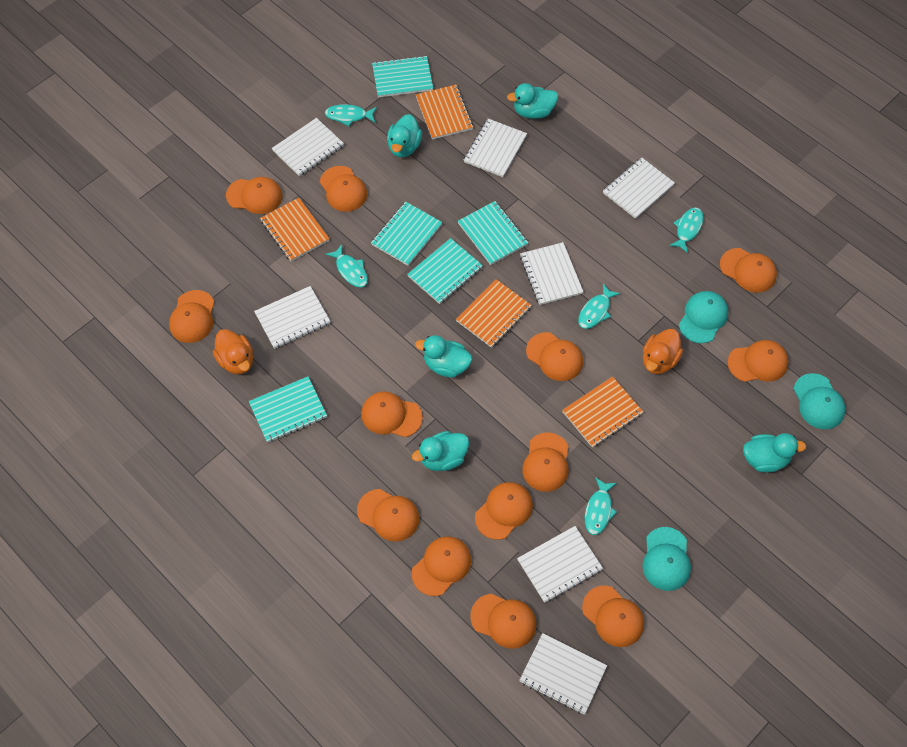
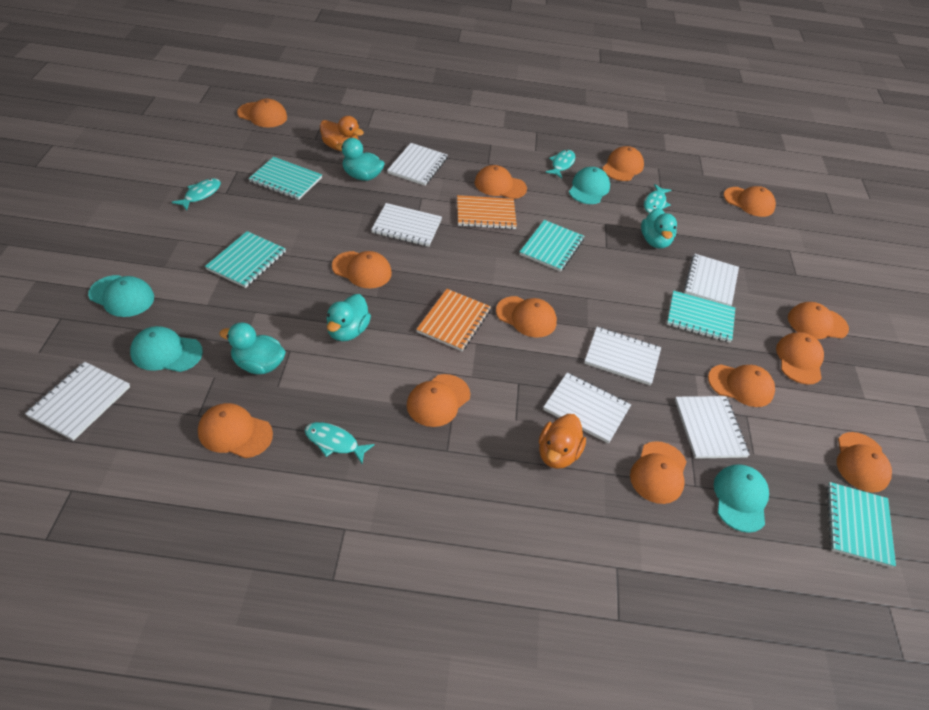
orange notebook: 4 -> 2
turquoise cap: 3 -> 4
turquoise duck: 5 -> 4
turquoise fish: 5 -> 4

